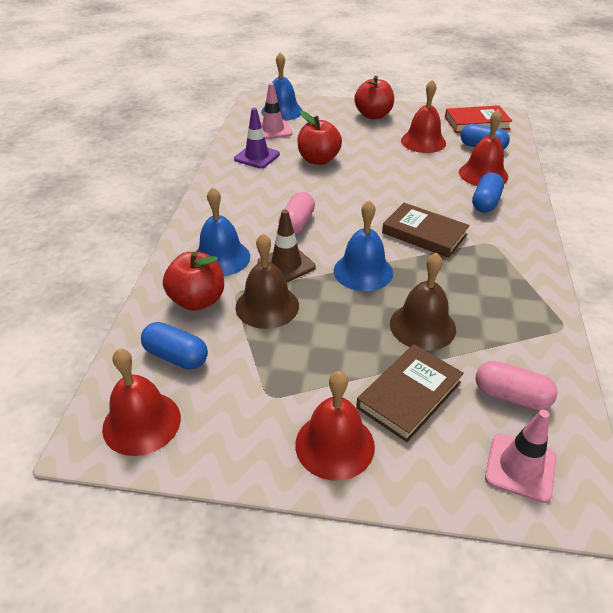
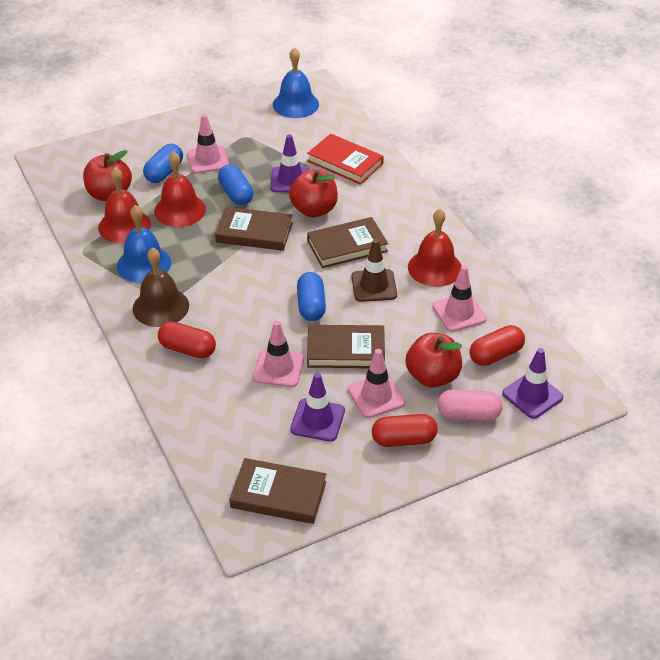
blue bell: 3 -> 2
brown bell: 2 -> 1
brown book: 2 -> 4
pink capsule: 2 -> 1
pink traffic cone: 2 -> 4
purple traffic cone: 1 -> 3
red bell: 4 -> 3
red capsule: 0 -> 3

